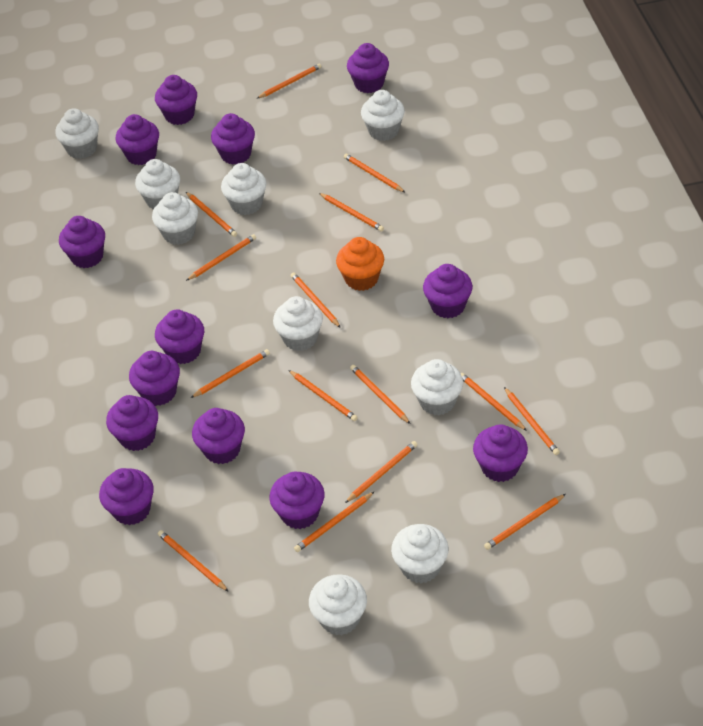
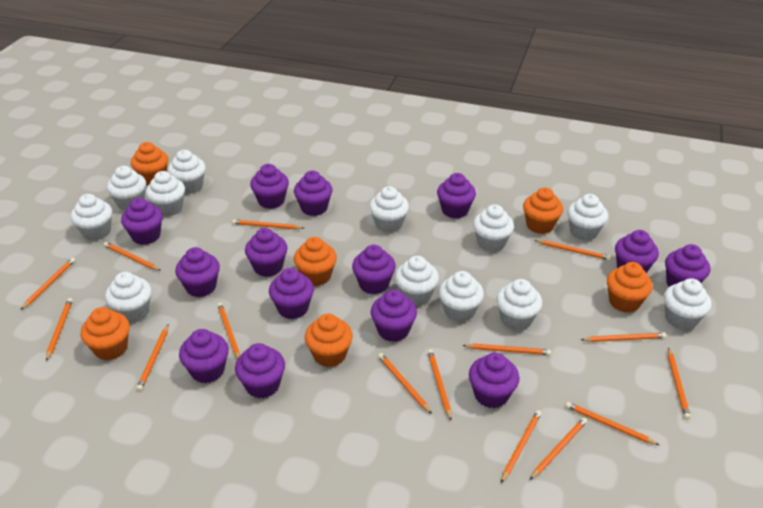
orange cupcake: 1 -> 6
purple cupcake: 13 -> 14
white cupcake: 9 -> 12

